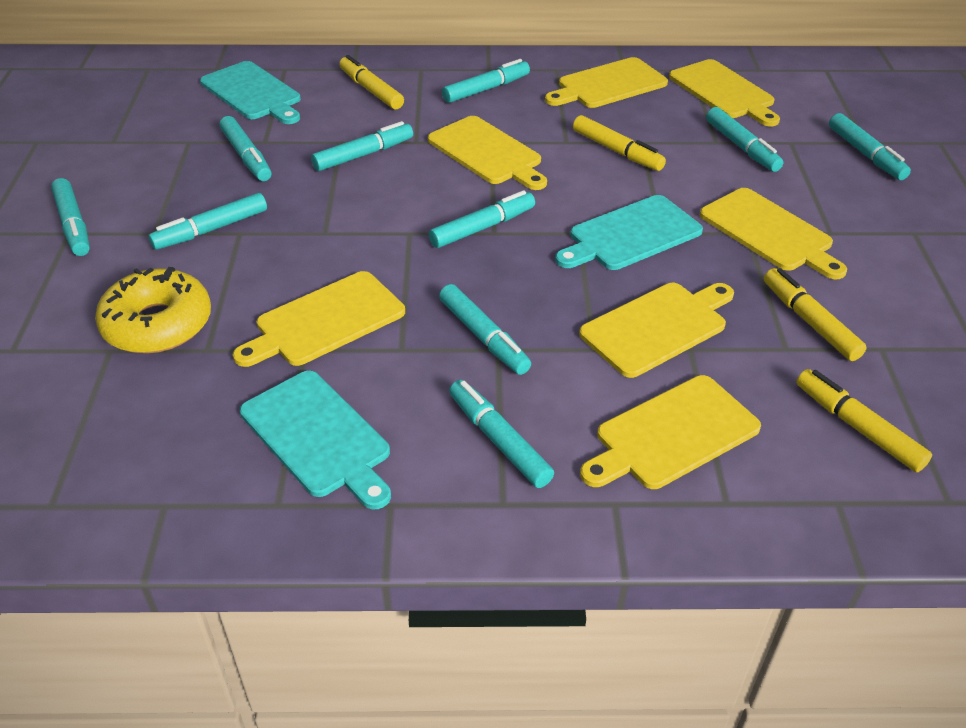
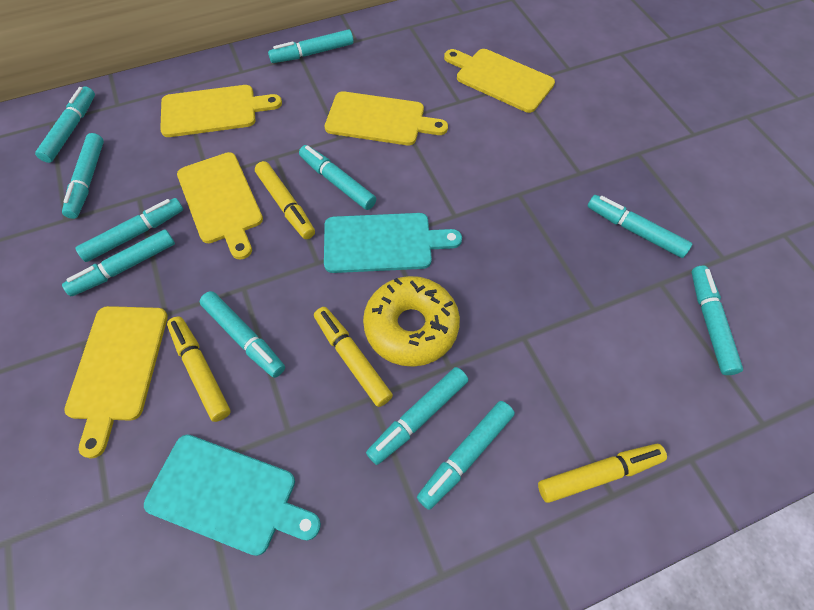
turquoise cutting board: 3 -> 2
turquoise marker: 10 -> 11
yellow cutting board: 7 -> 5

